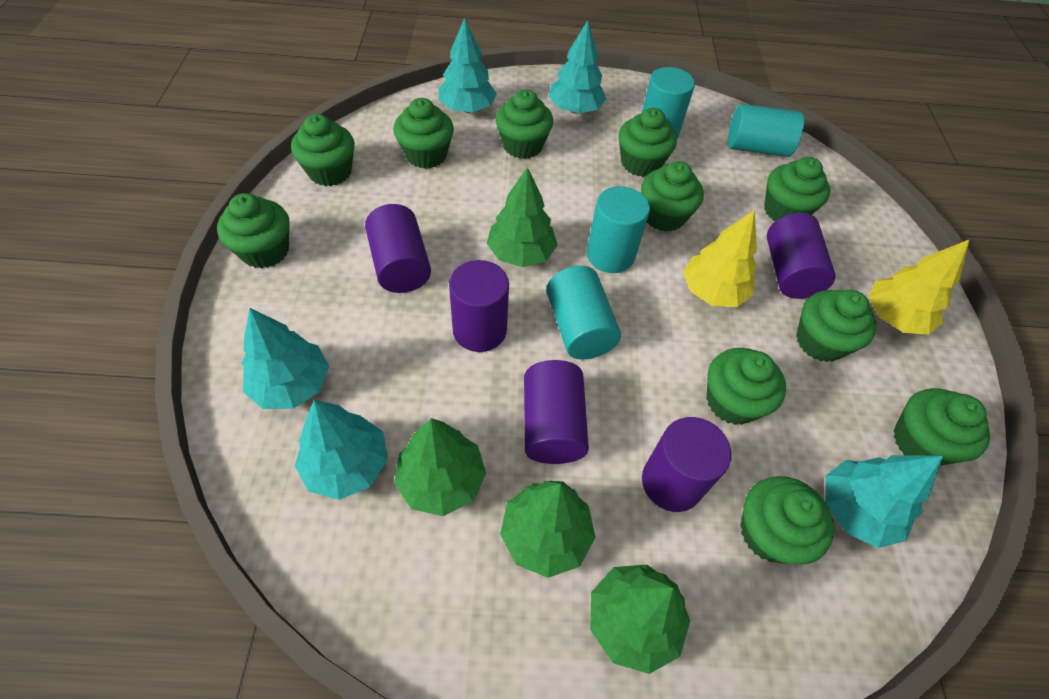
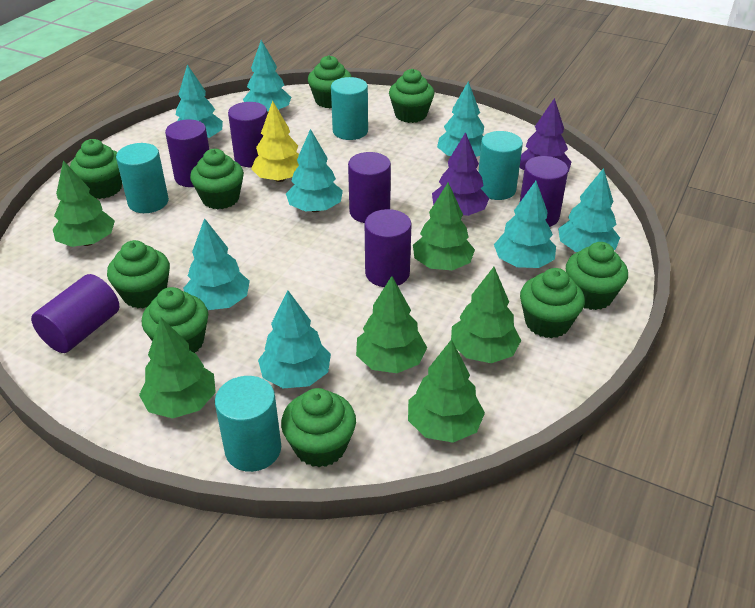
green cupcake: 11 -> 9
green tree: 4 -> 6
purple cylinder: 5 -> 6
purple tree: 0 -> 2
turquoise tree: 5 -> 8
yellow tree: 2 -> 1

